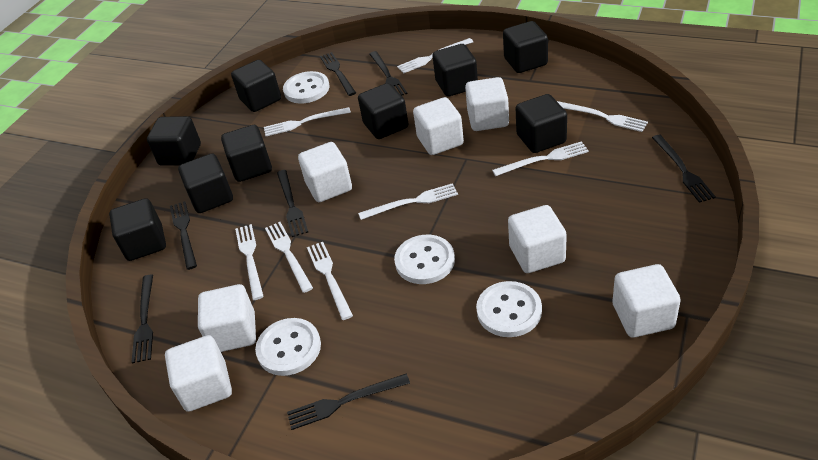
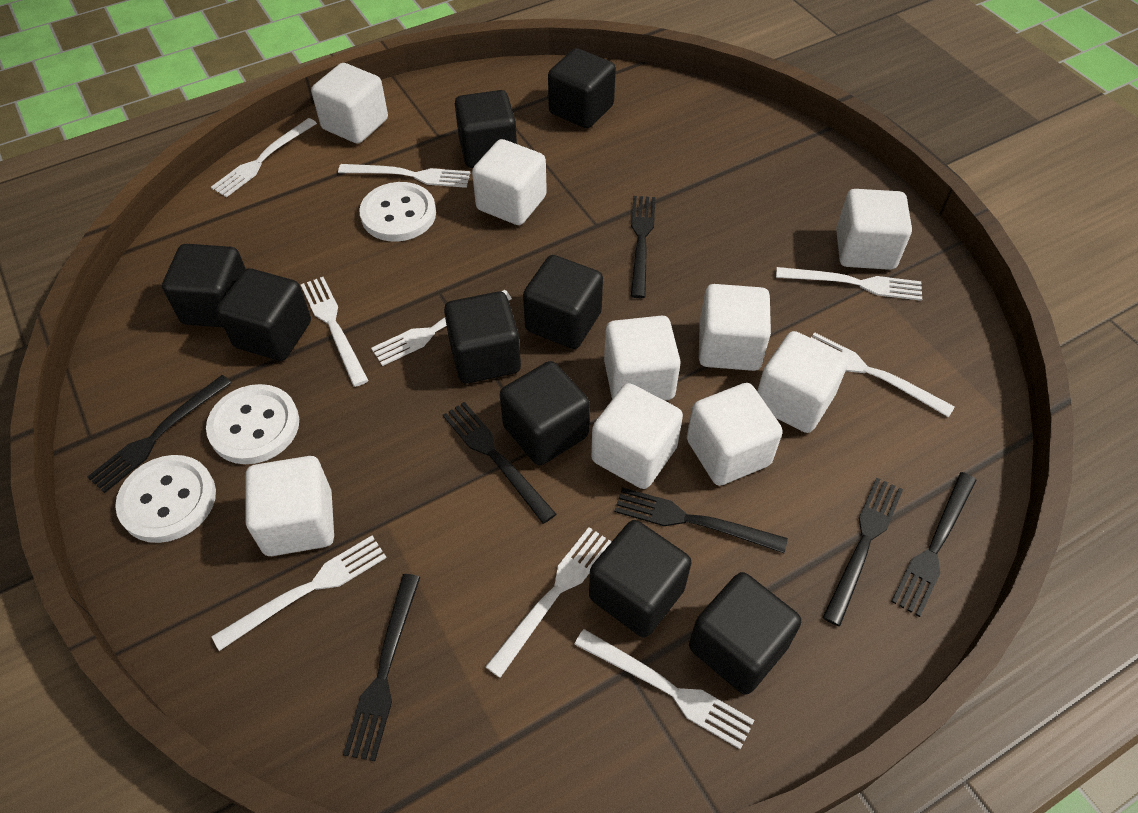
white button: 4 -> 3
white cube: 7 -> 9
white fork: 8 -> 9

